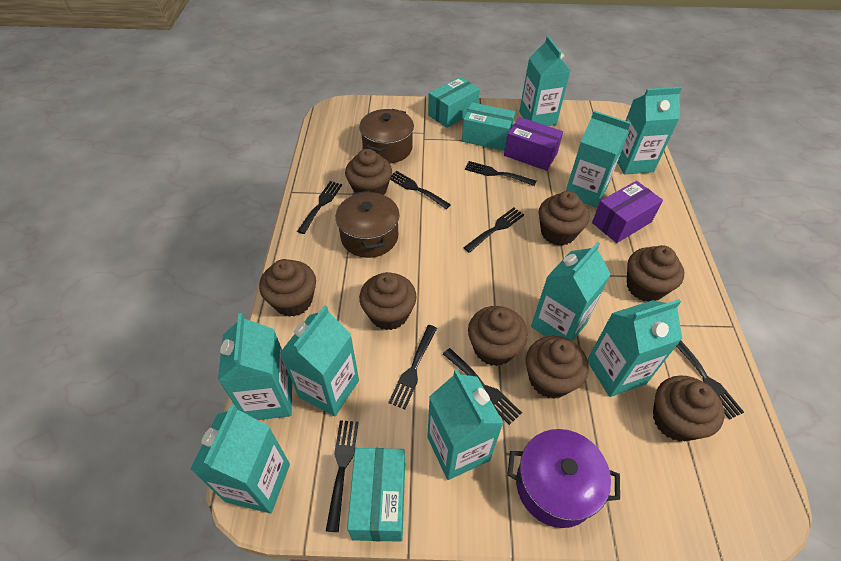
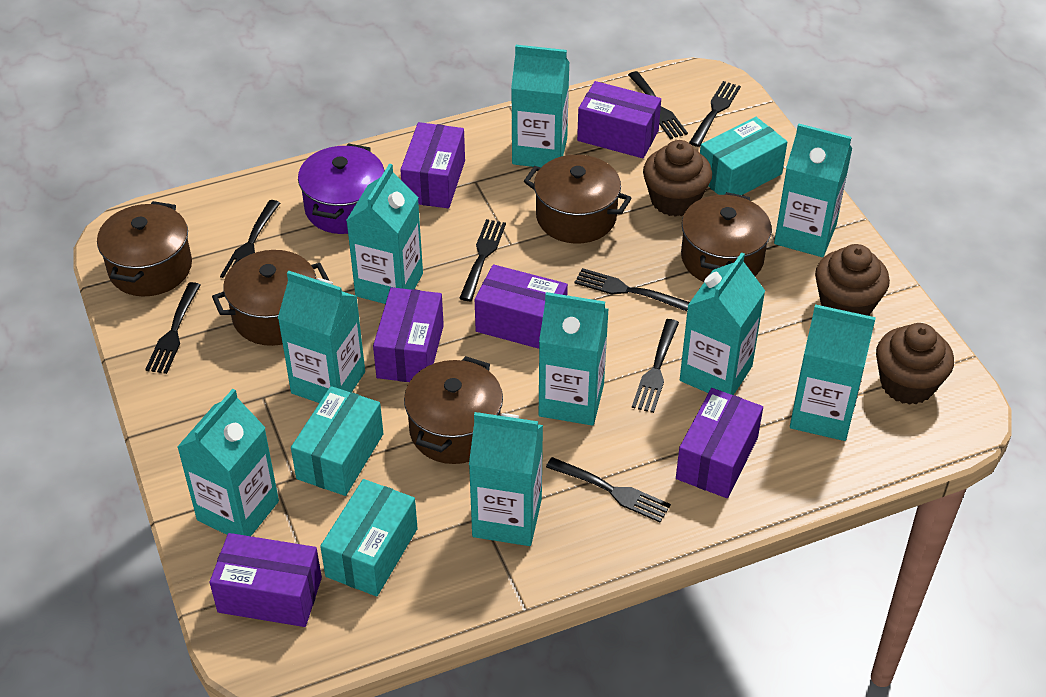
brown cupcake: 8 -> 3
brown pot: 2 -> 5
purple box: 2 -> 6

